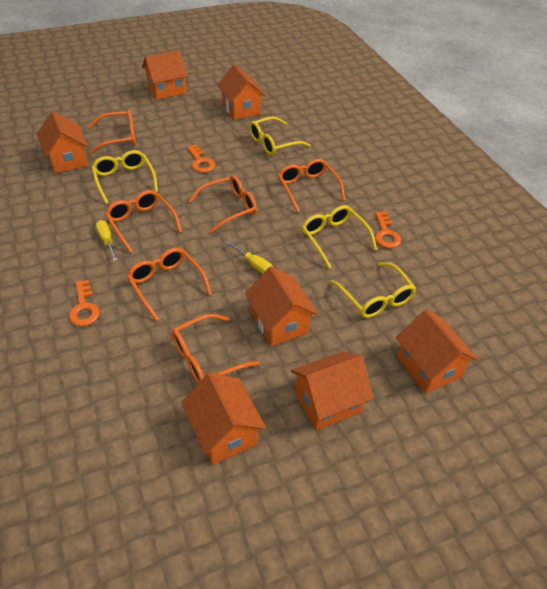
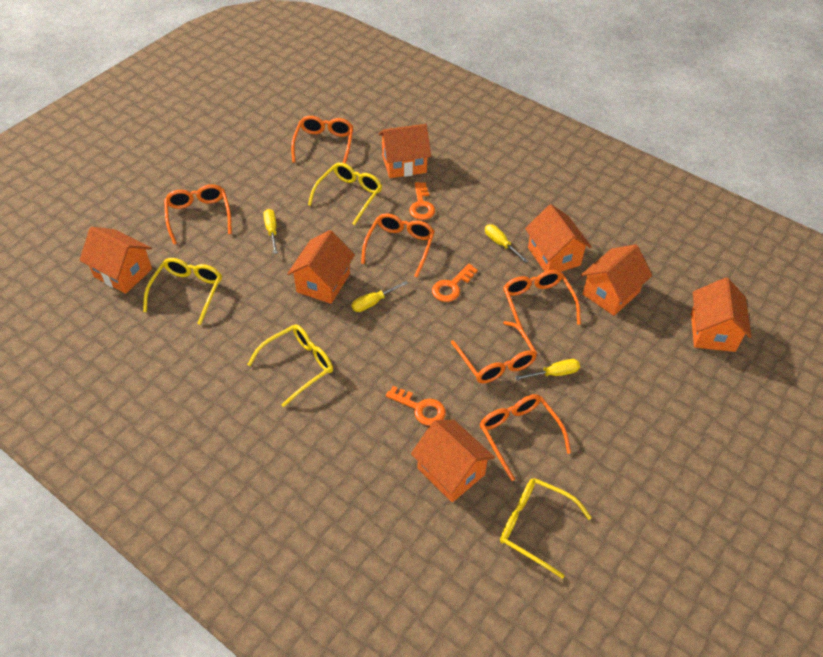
yellow screwdriver: 2 -> 4

